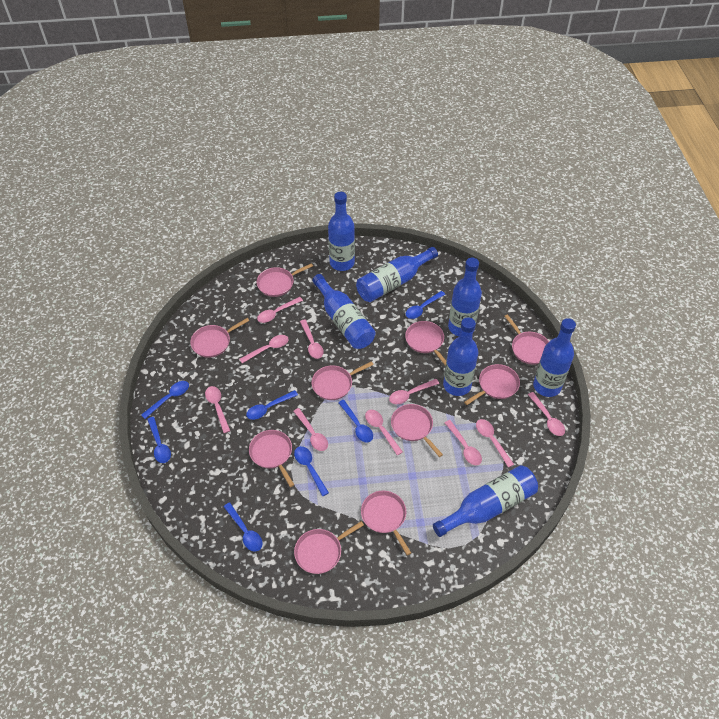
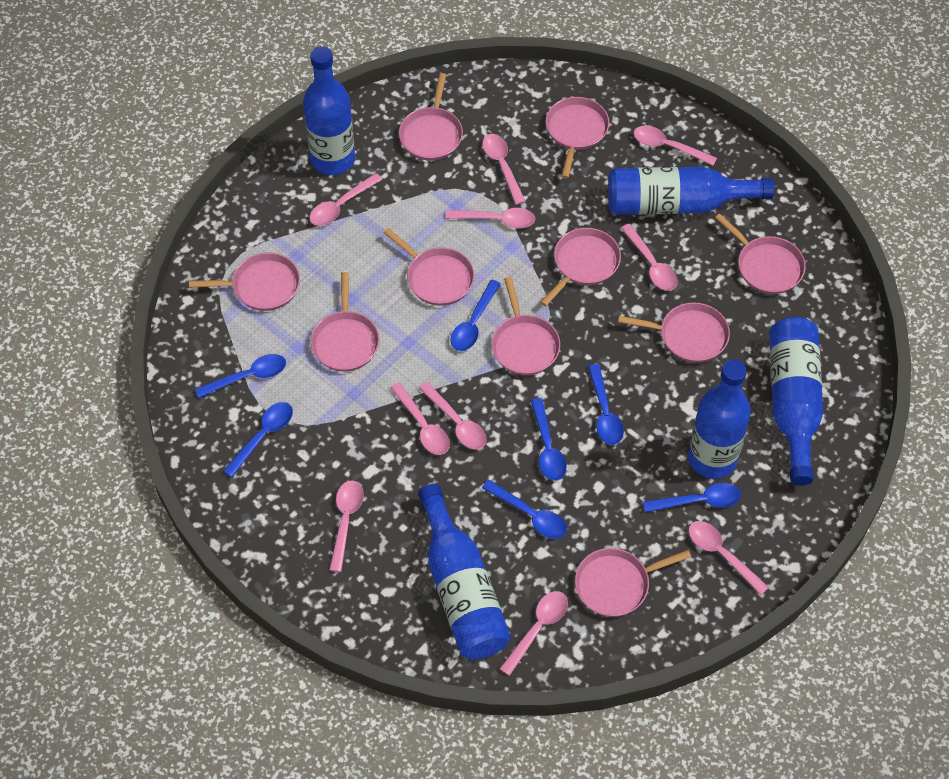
blue bottle: 7 -> 5

